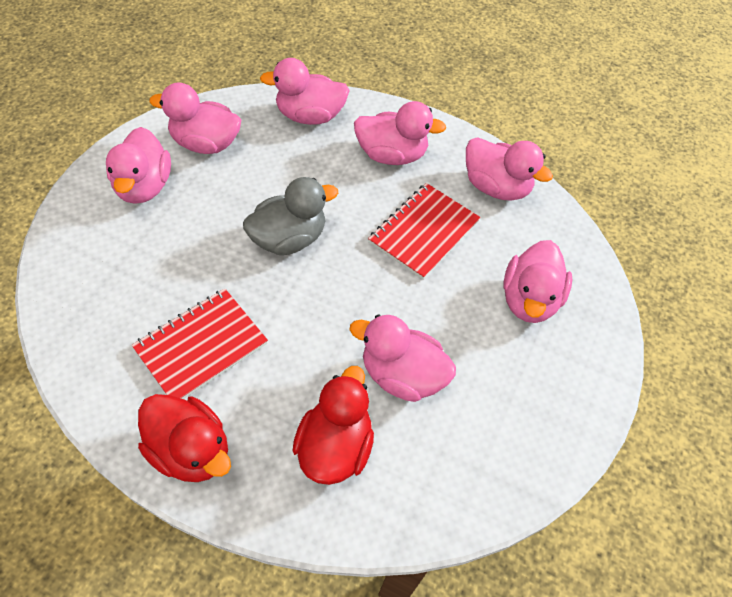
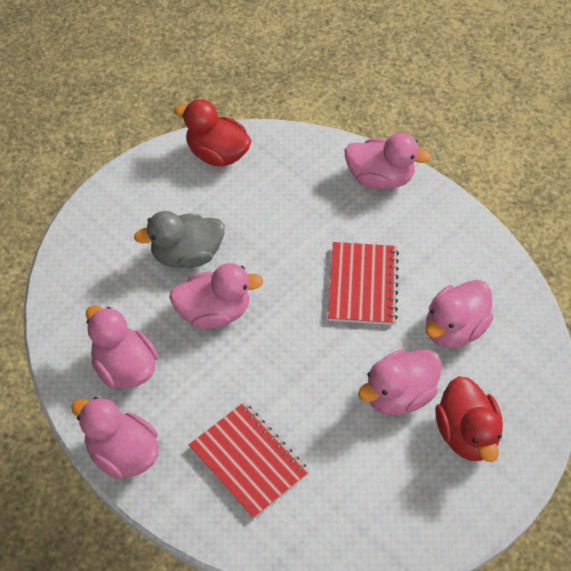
pink duck: 7 -> 6

